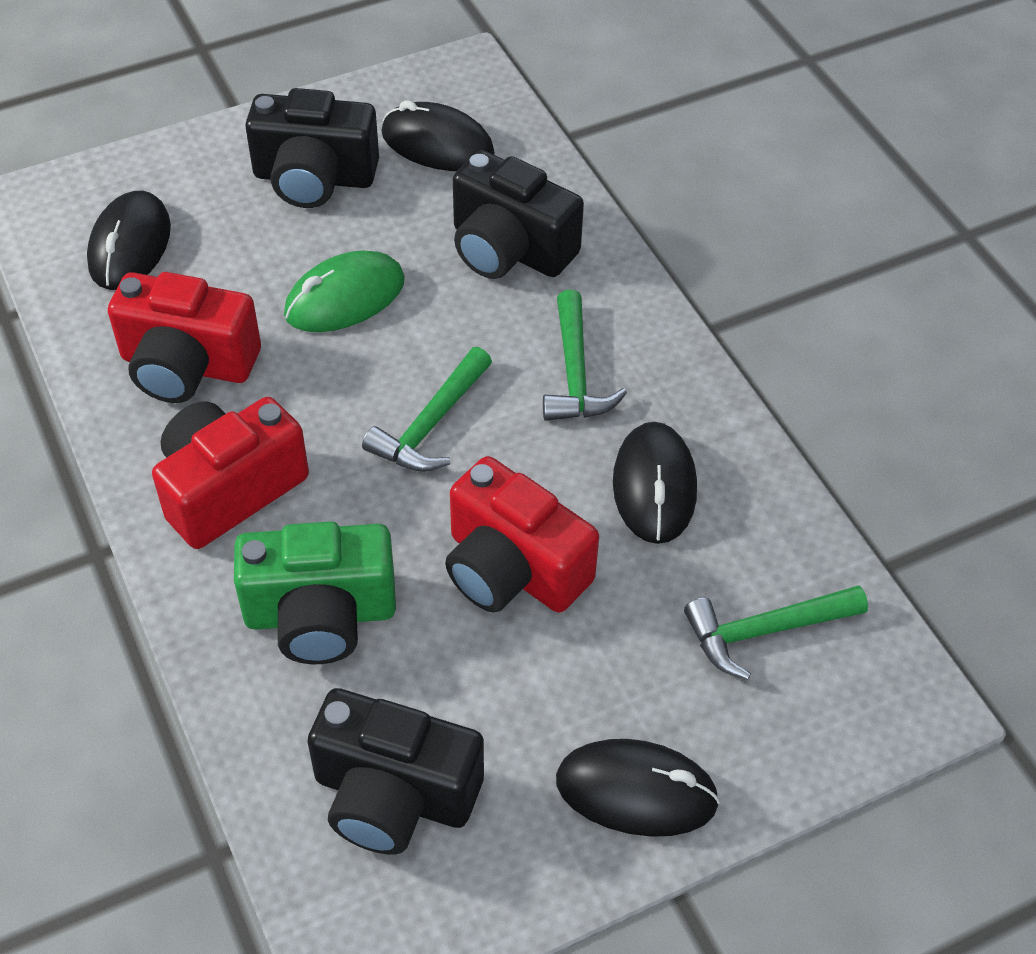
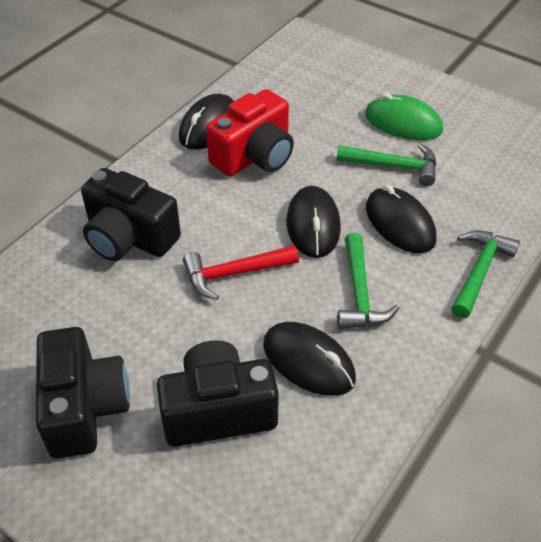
green camera: 1 -> 0
red camera: 3 -> 1
red hammer: 0 -> 1

